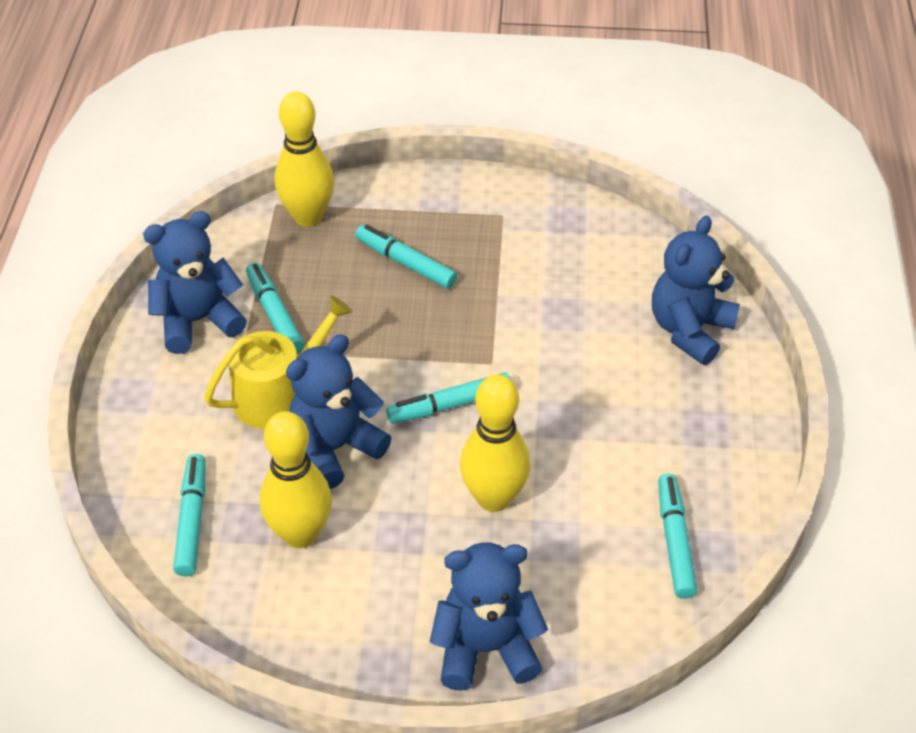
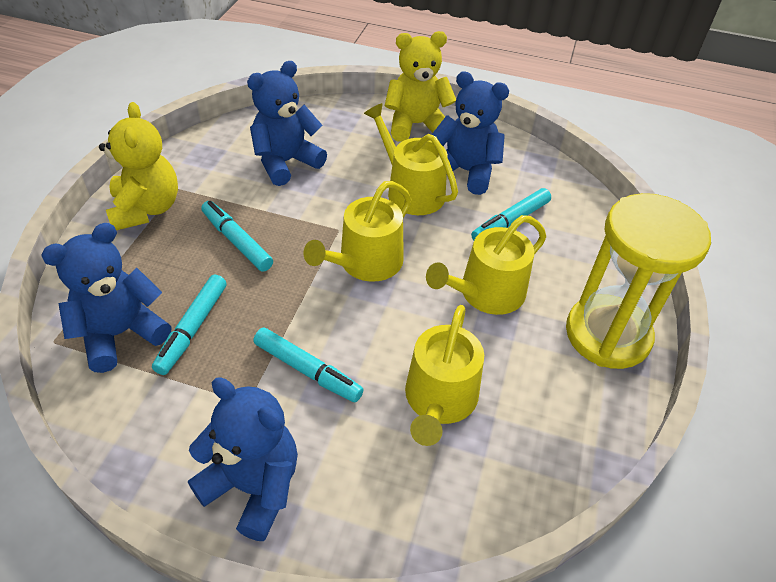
turquoise marker: 5 -> 4
yellow bowling pin: 3 -> 0
yellow hourglass: 0 -> 1
yellow teddy bear: 0 -> 2
yellow watering can: 1 -> 4

